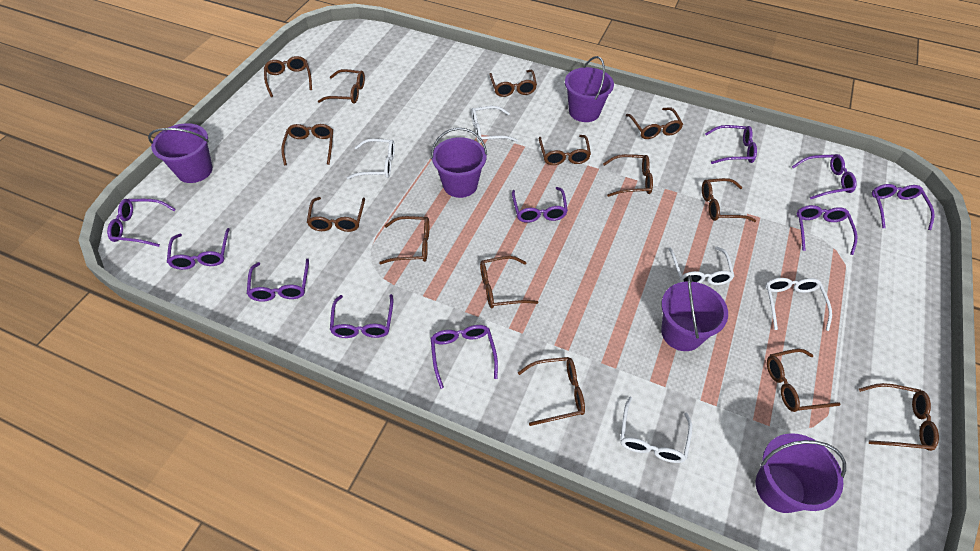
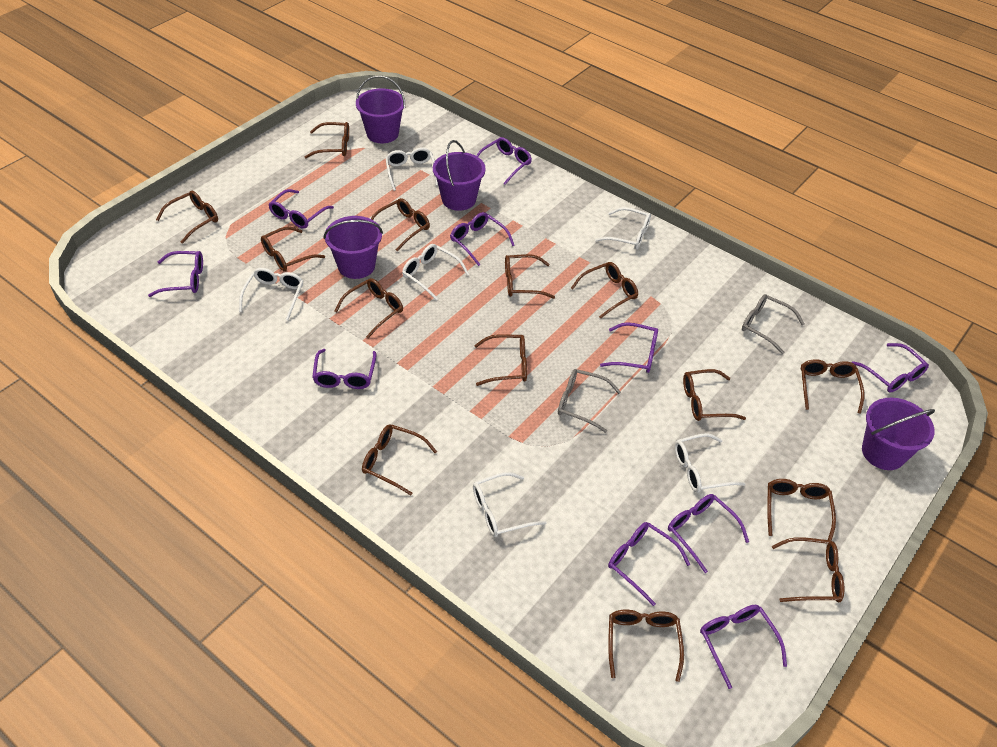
grey glasses: 0 -> 2
purple bucket: 5 -> 4
white glasses: 5 -> 6

